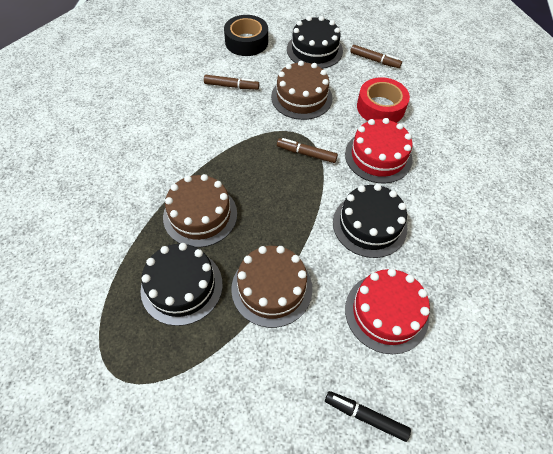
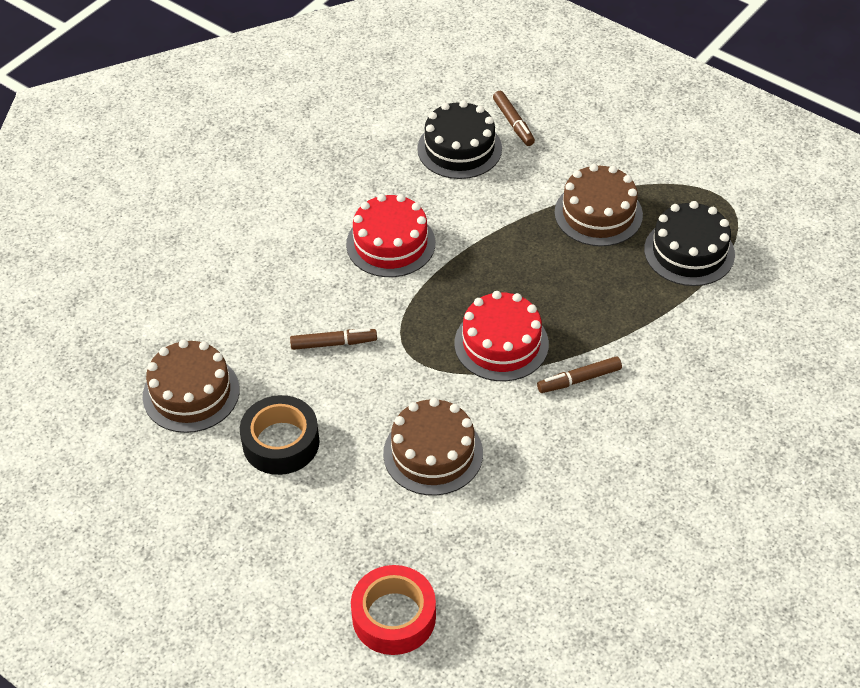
black cake: 3 -> 2
black marker: 1 -> 0

